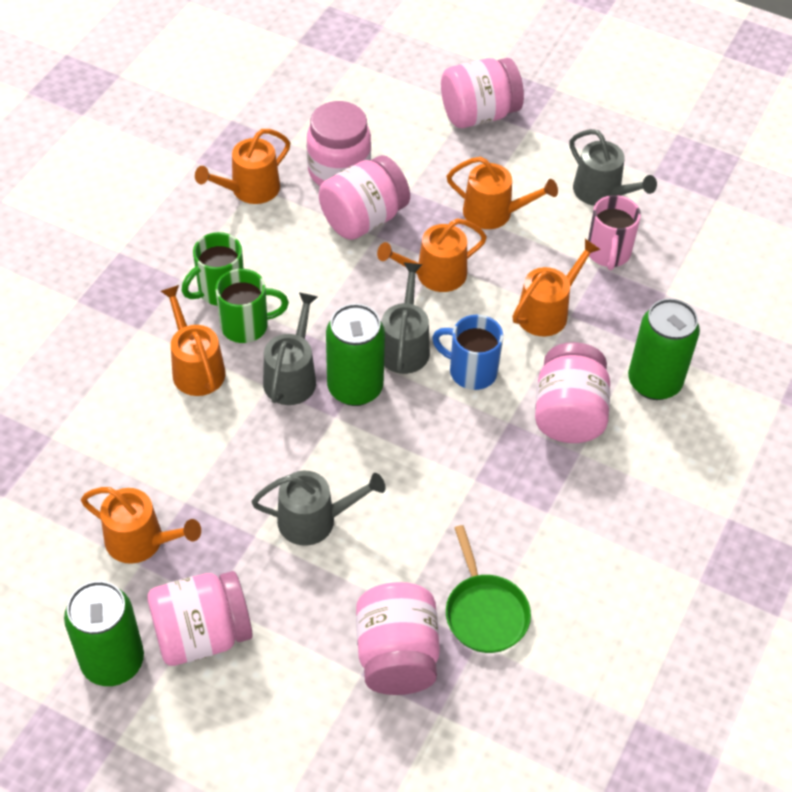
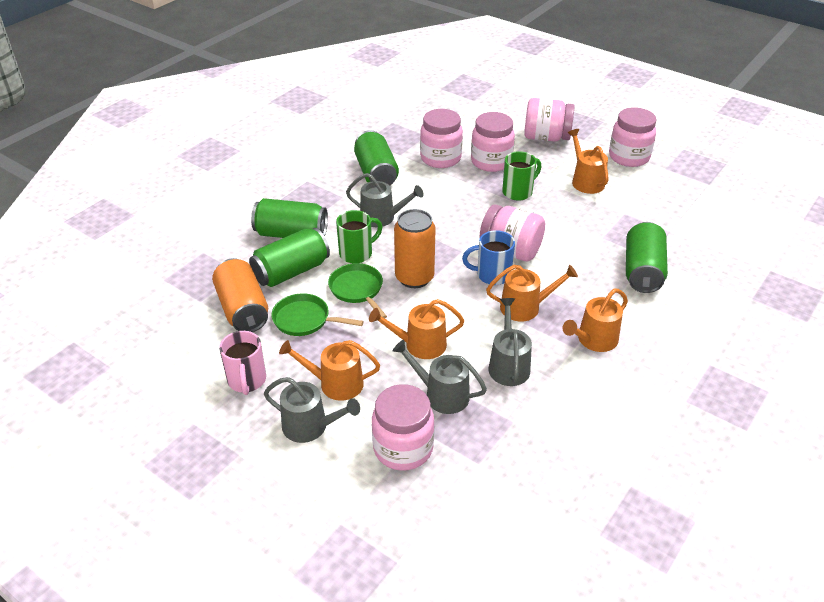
green can: 3 -> 4
green pan: 1 -> 2
orange can: 0 -> 2
orange watering can: 6 -> 5

